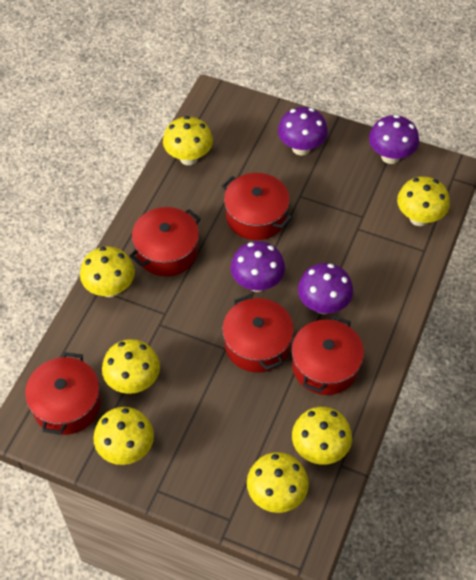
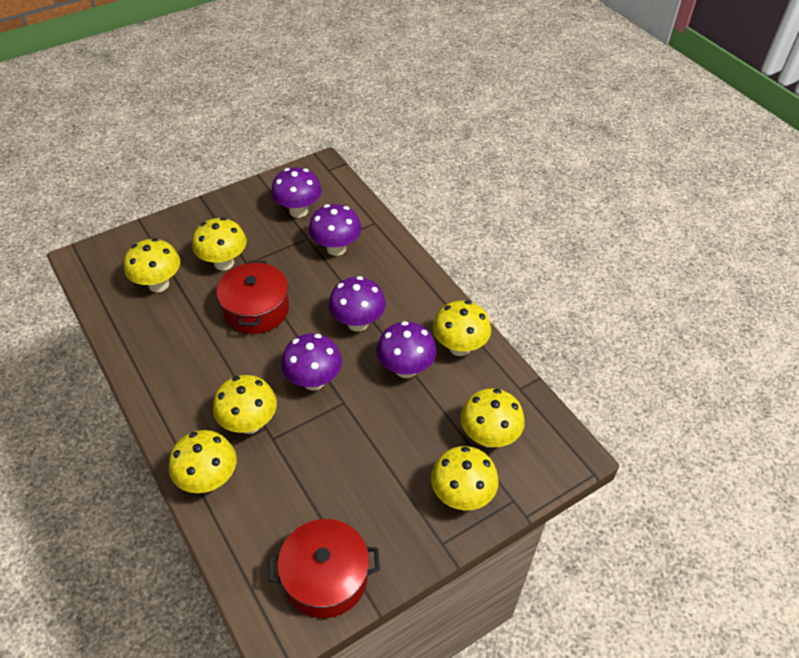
purple mushroom: 4 -> 5
red pot: 5 -> 2

